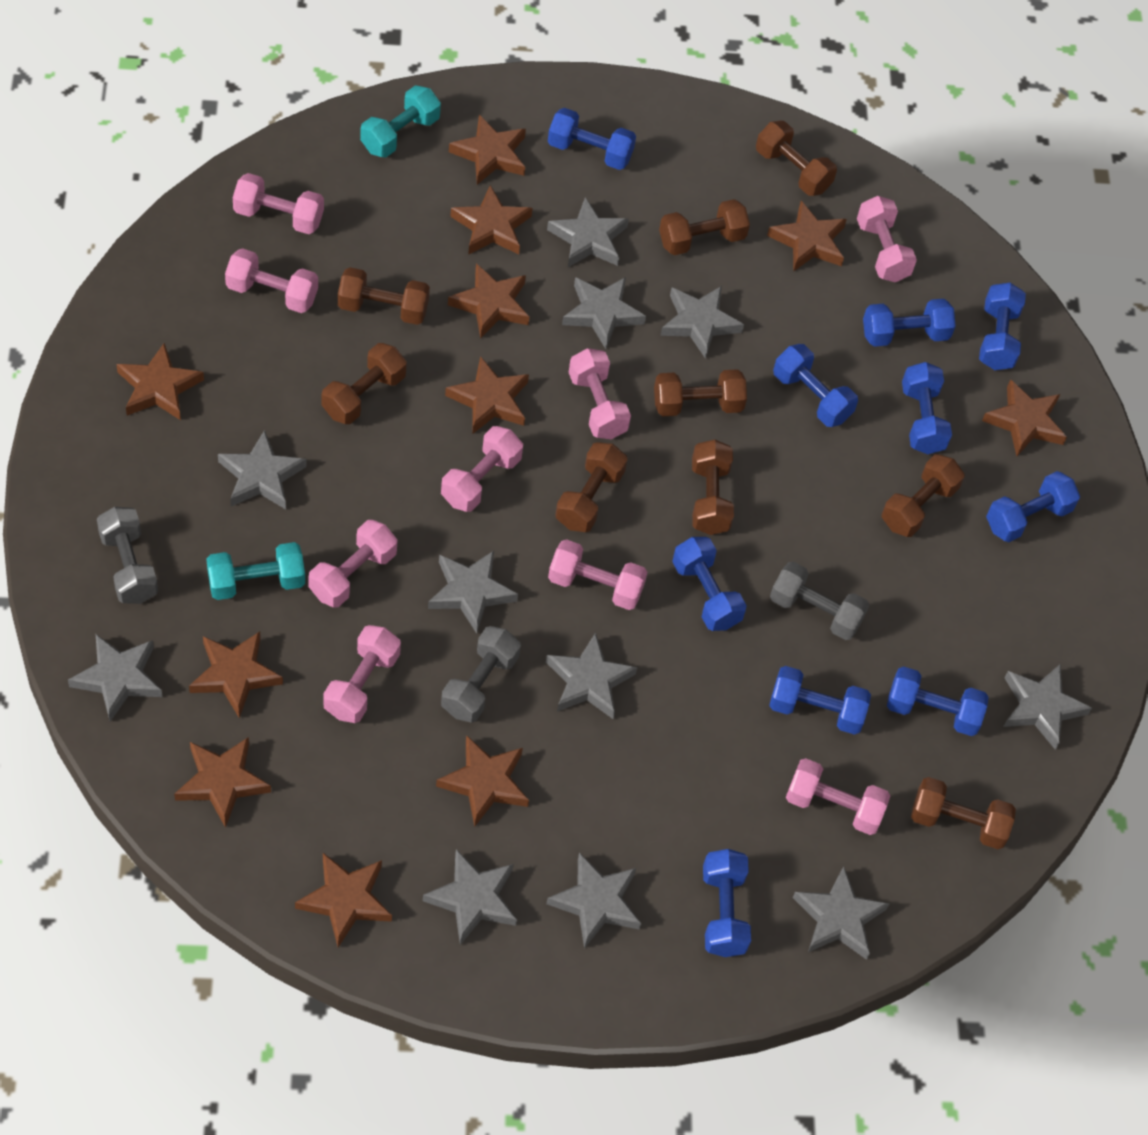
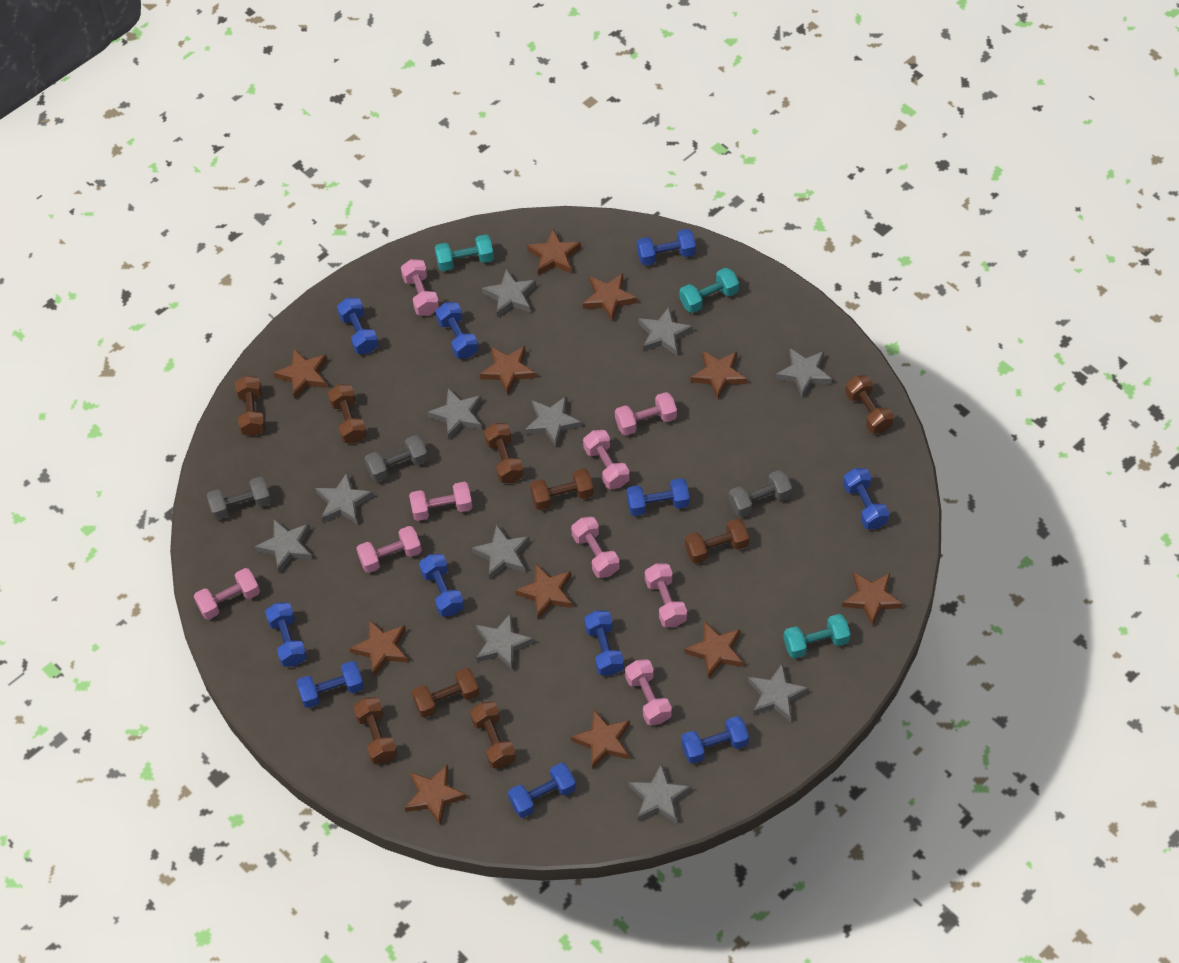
blue dumbbell: 10 -> 11
turquoise dumbbell: 2 -> 3

